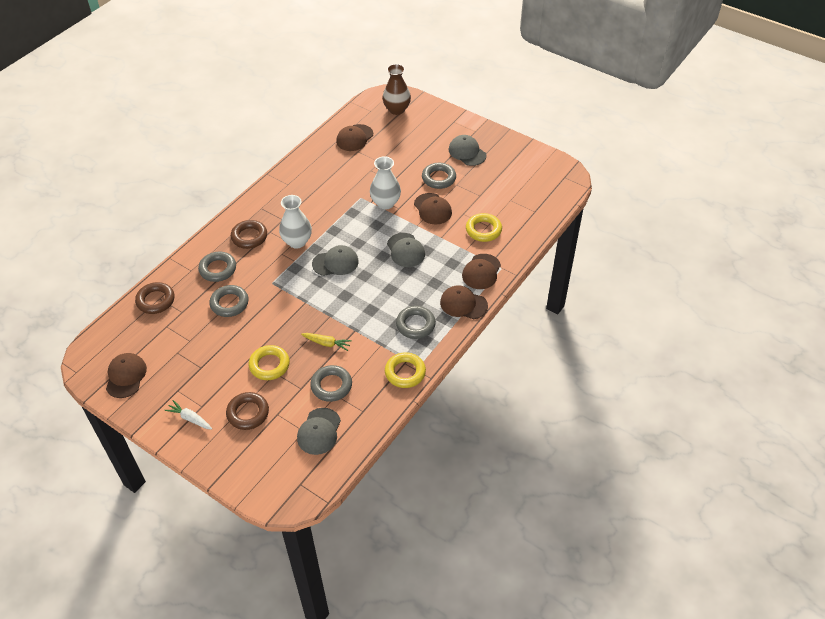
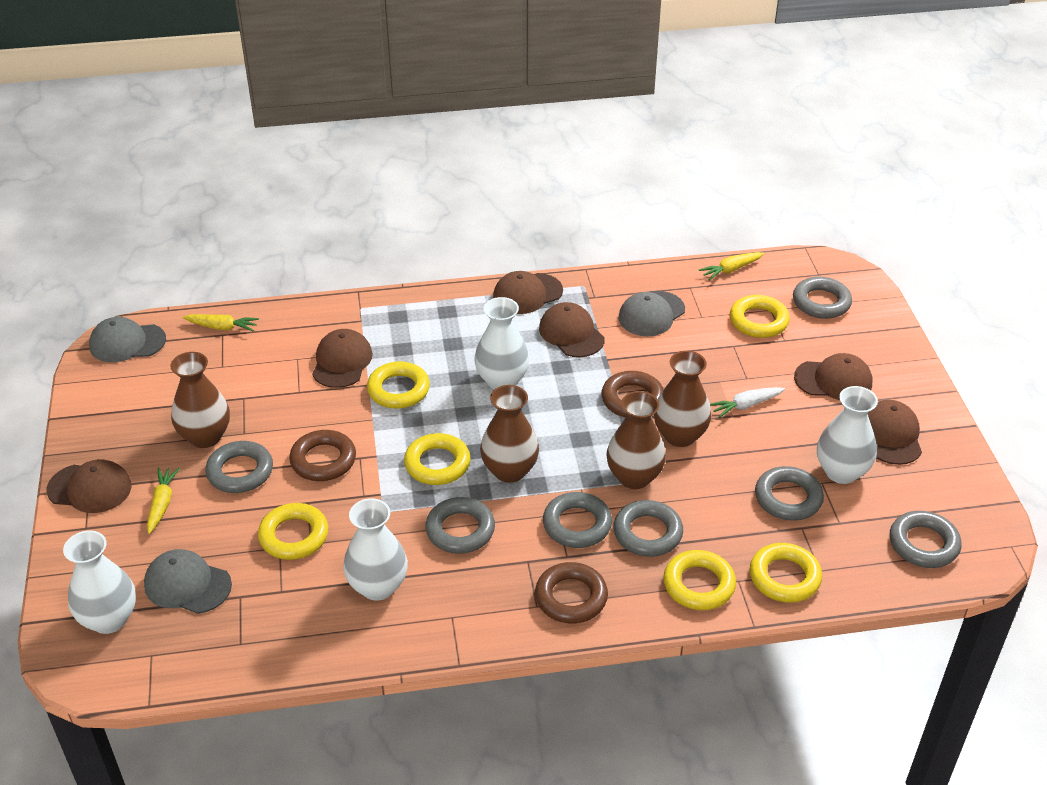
brown cap: 5 -> 6
brown vase: 1 -> 4
grey cap: 4 -> 3
grey ring: 5 -> 7
white vase: 2 -> 4
yellow carrot: 1 -> 3
yellow ring: 3 -> 6

